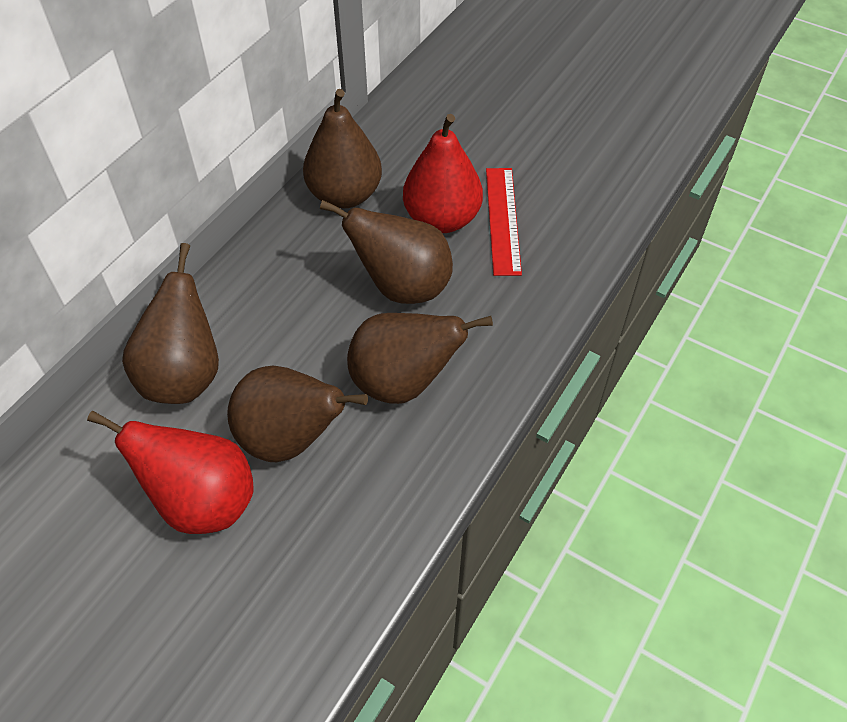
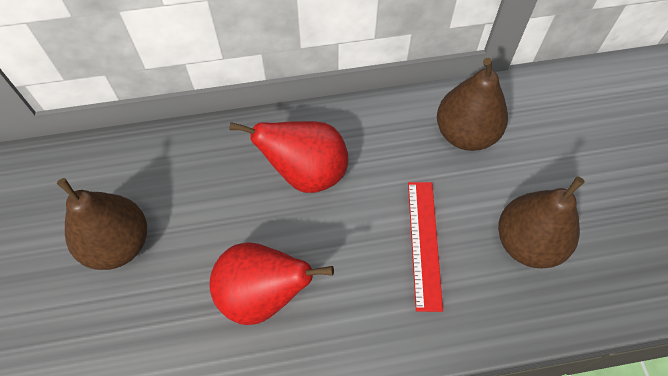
brown pear: 5 -> 3

